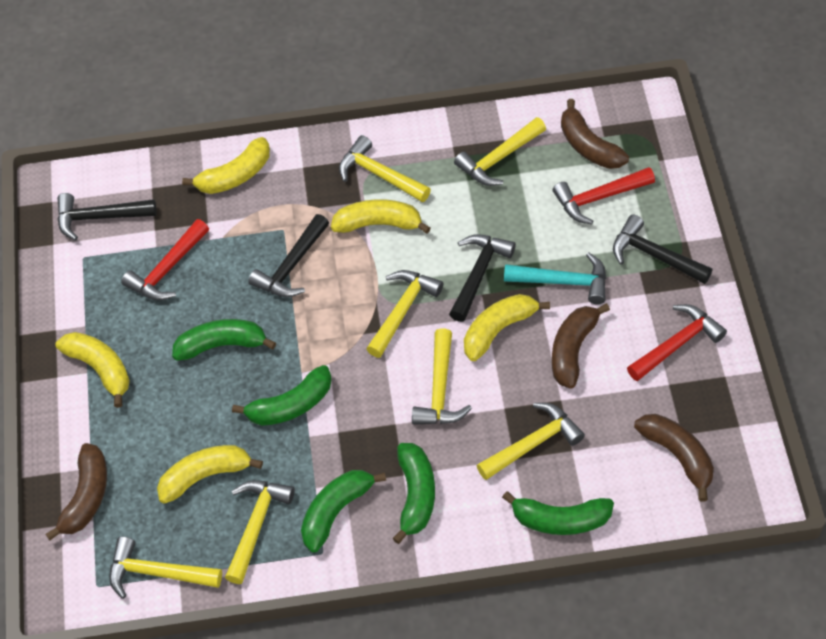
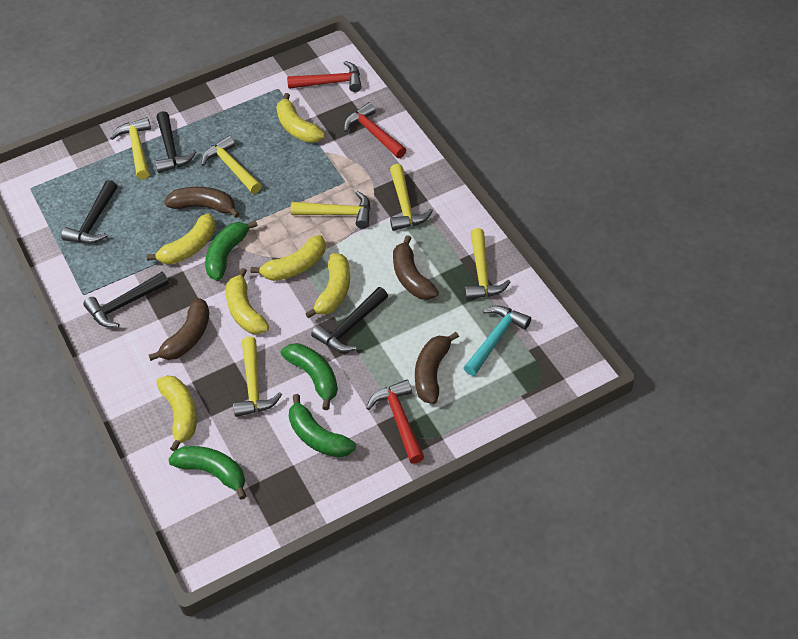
green banana: 5 -> 4
yellow banana: 5 -> 6
yellow hammer: 7 -> 6

